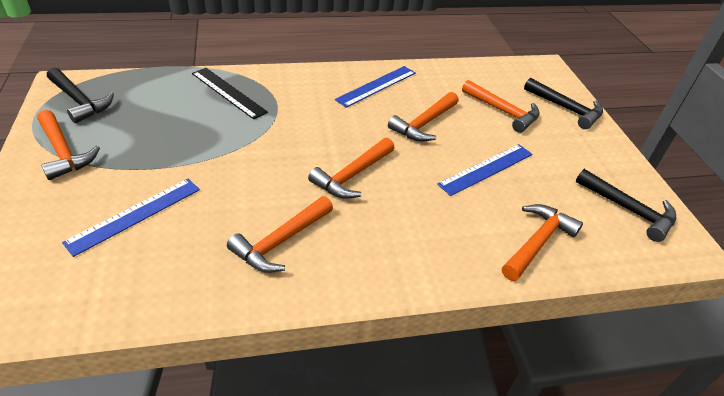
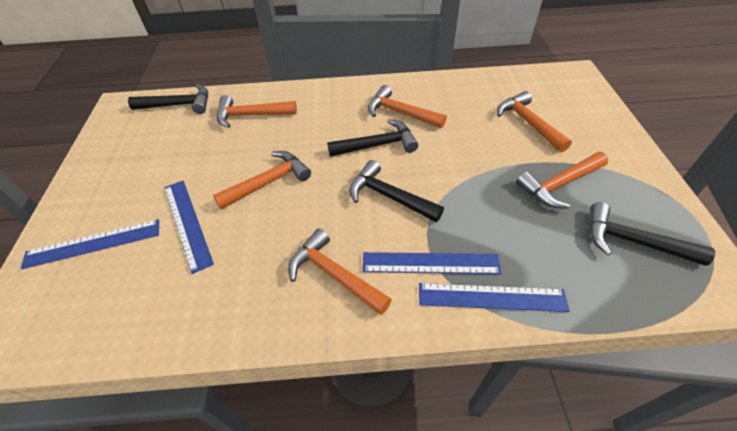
black hammer: 3 -> 4
black ruler: 1 -> 0
blue ruler: 3 -> 4

